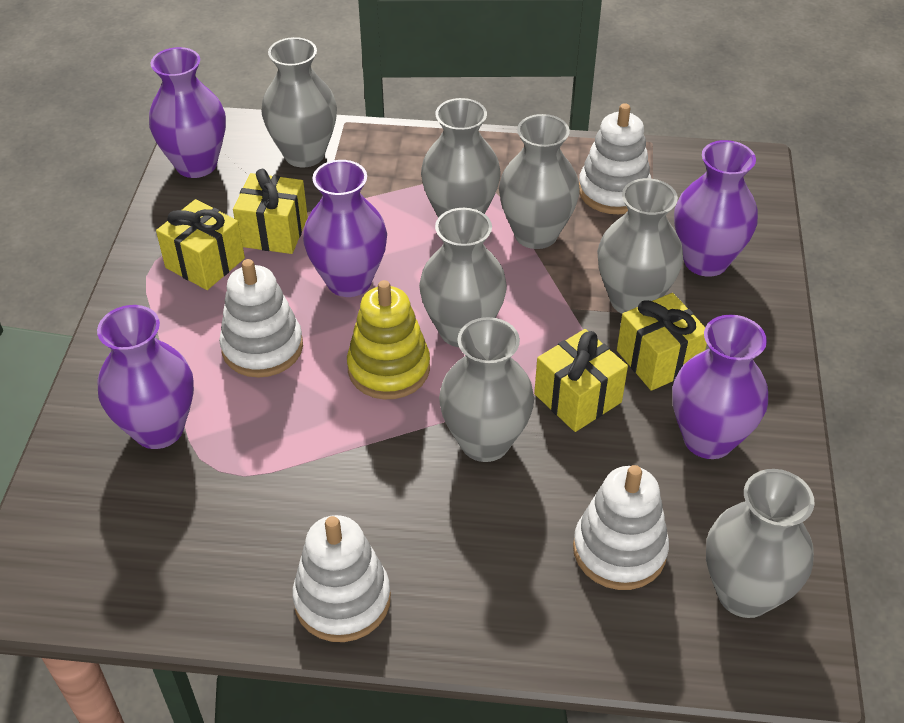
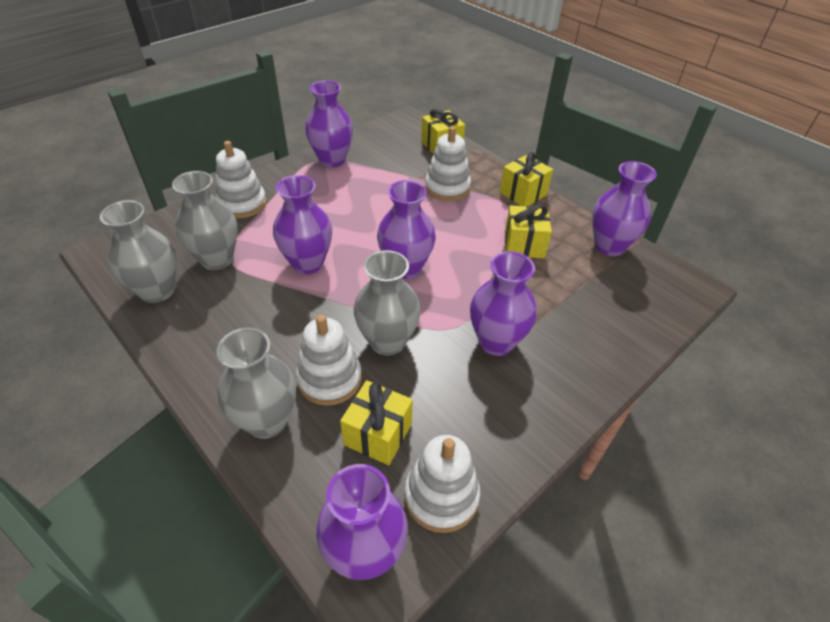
grey vase: 7 -> 4
purple vase: 5 -> 6
yellow stacking toy: 1 -> 0

